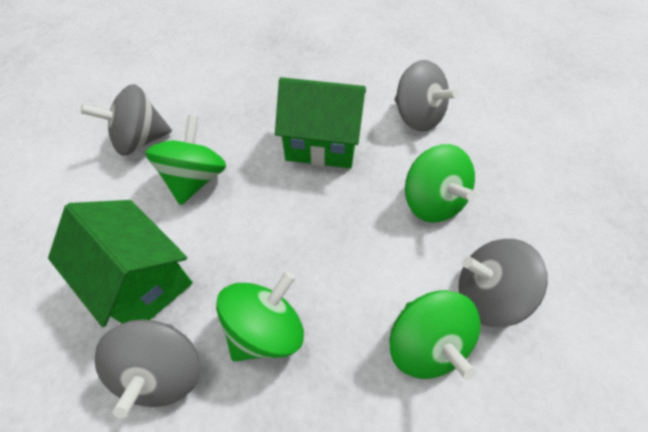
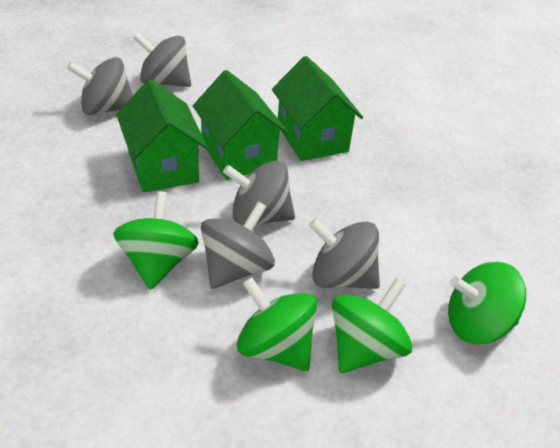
green house: 2 -> 3
grey spinning top: 4 -> 5

